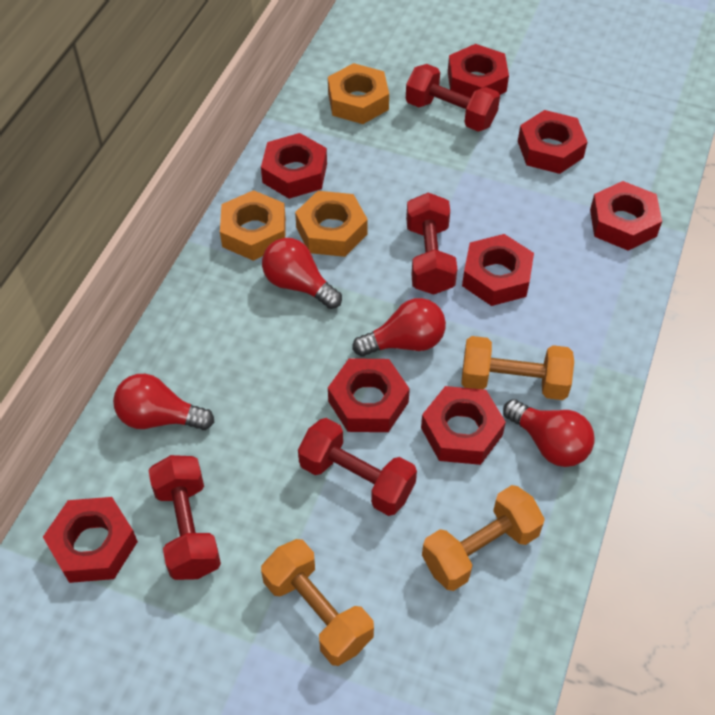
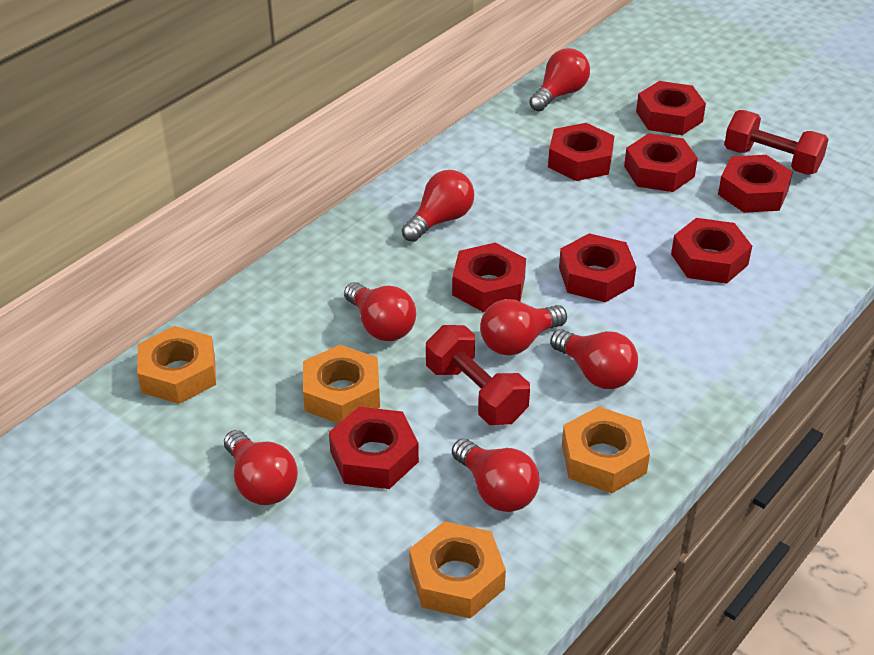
orange dumbbell: 3 -> 0
orange nut: 3 -> 4
red dumbbell: 4 -> 2
red light bulb: 4 -> 7

